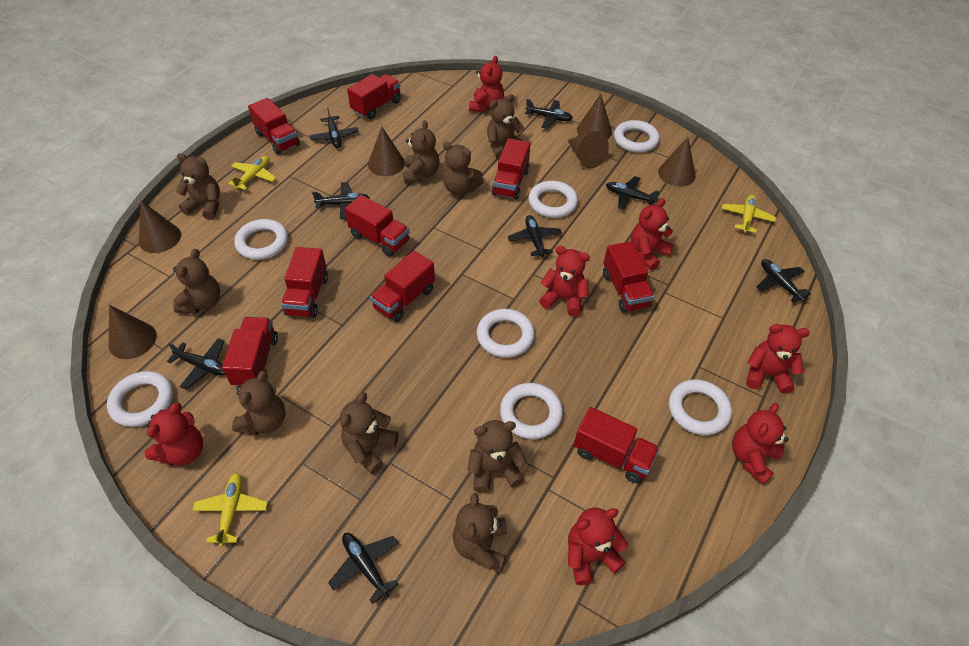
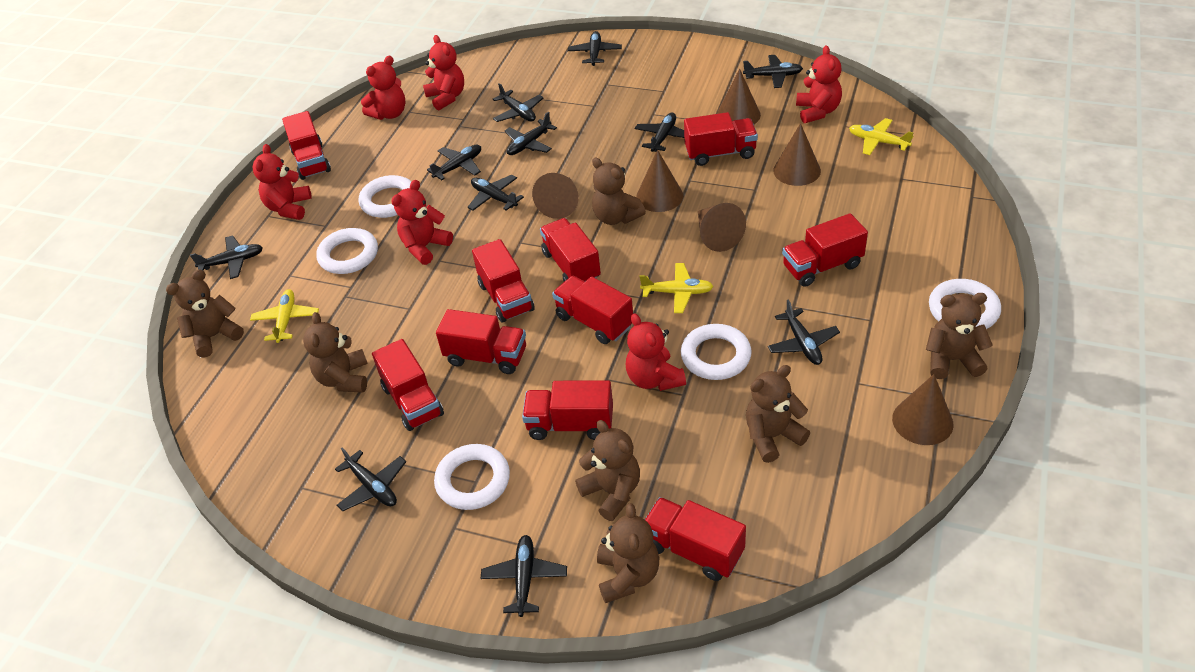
black plane: 8 -> 11
brown teddy bear: 9 -> 7
red teddy bear: 7 -> 6
red truck: 9 -> 10
white ring: 7 -> 5

